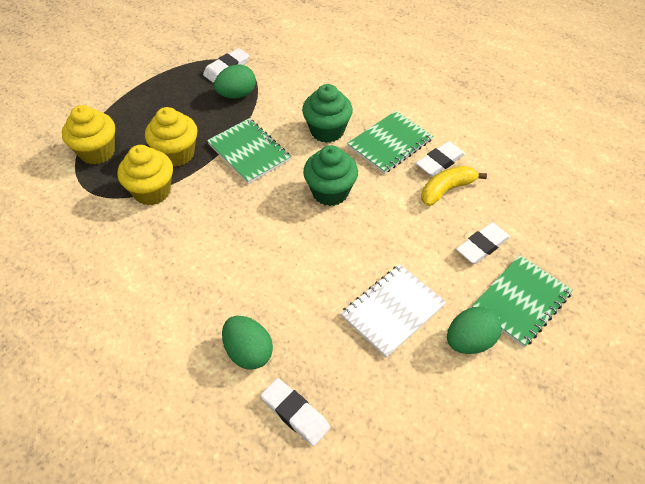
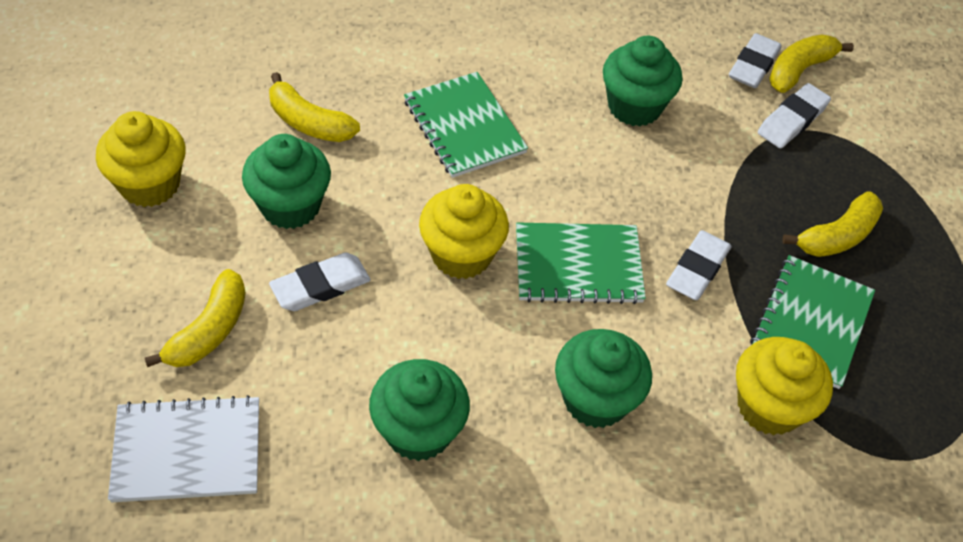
green cupcake: 2 -> 4
green egg: 3 -> 0
yellow banana: 1 -> 4

